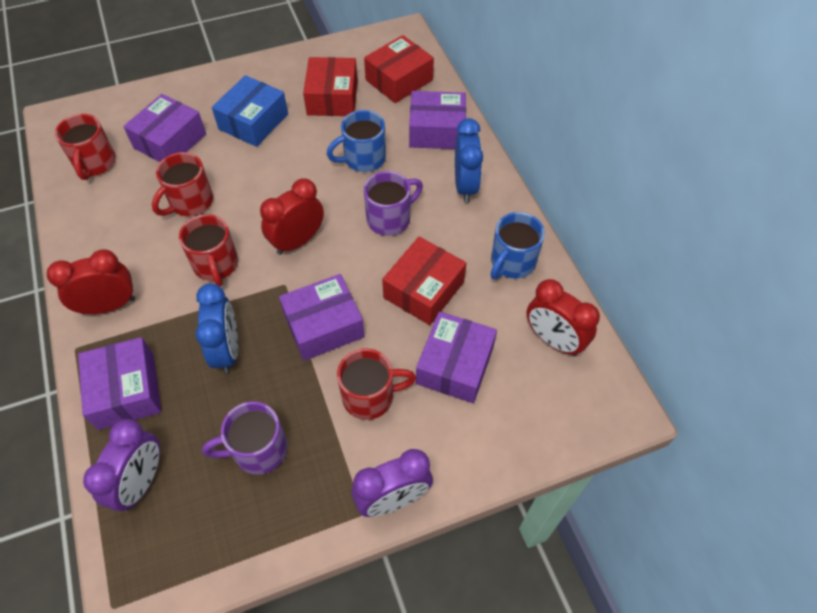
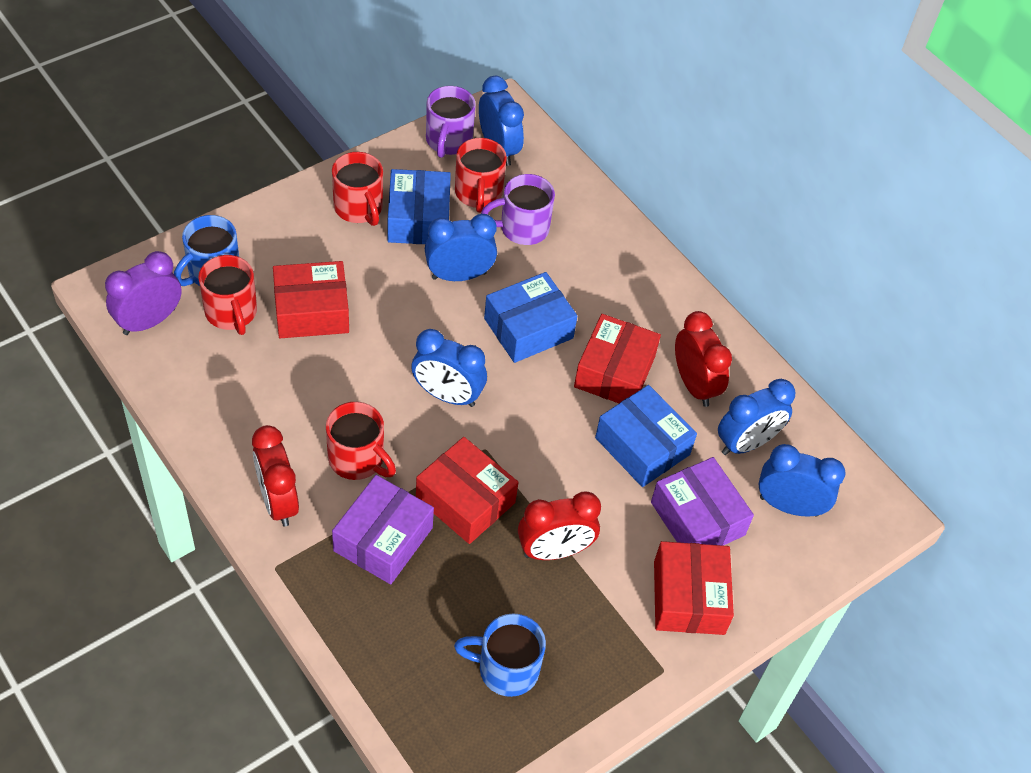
blue box: 1 -> 3
blue clock: 2 -> 5
purple box: 5 -> 2
purple clock: 2 -> 1
red box: 3 -> 4

